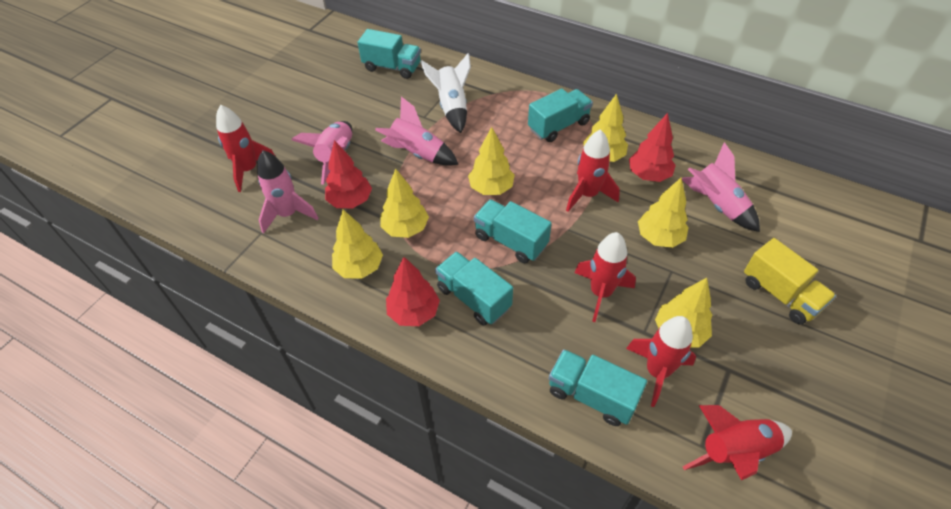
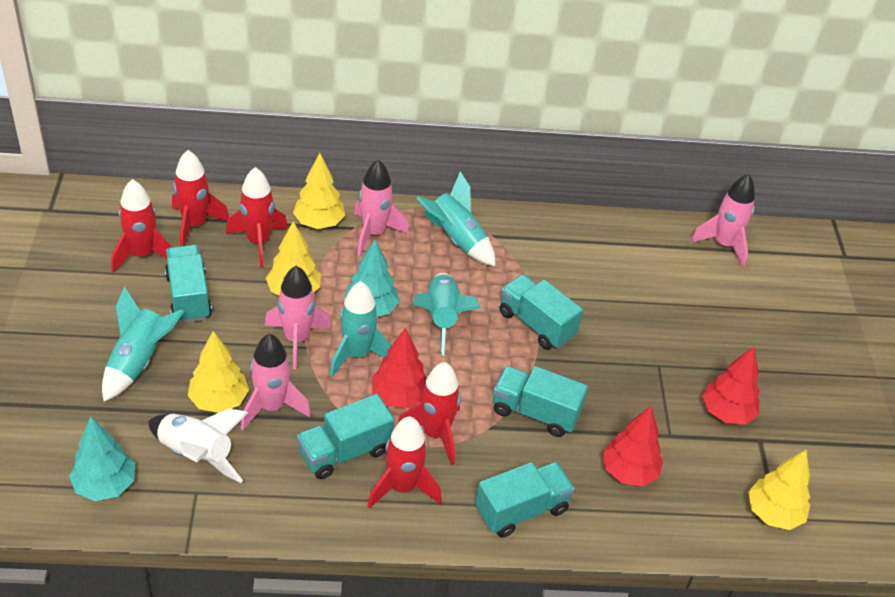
turquoise rocket: 0 -> 4
turquoise tree: 0 -> 2
yellow tree: 6 -> 4
yellow truck: 1 -> 0

